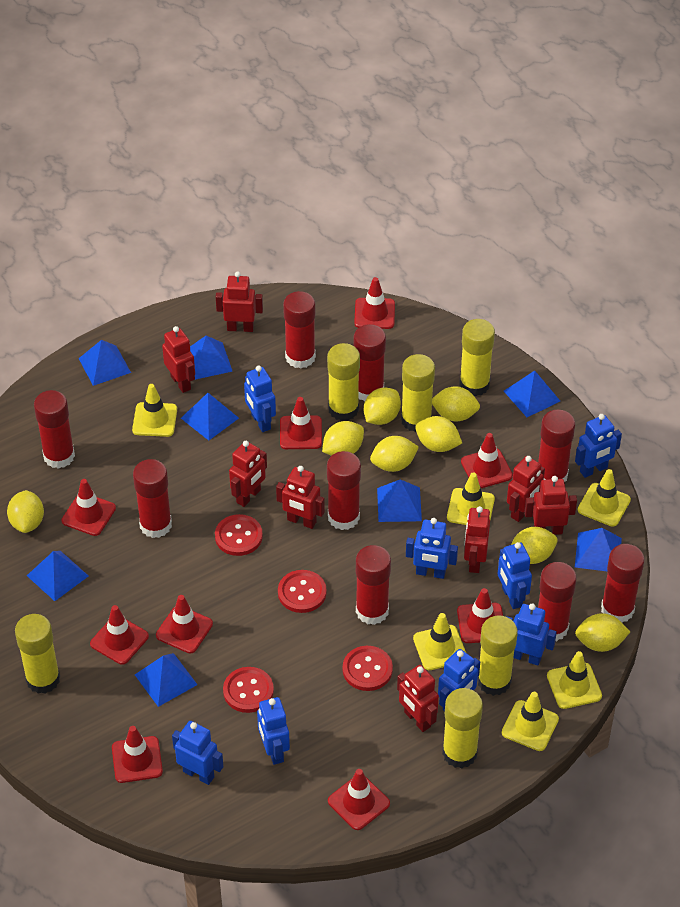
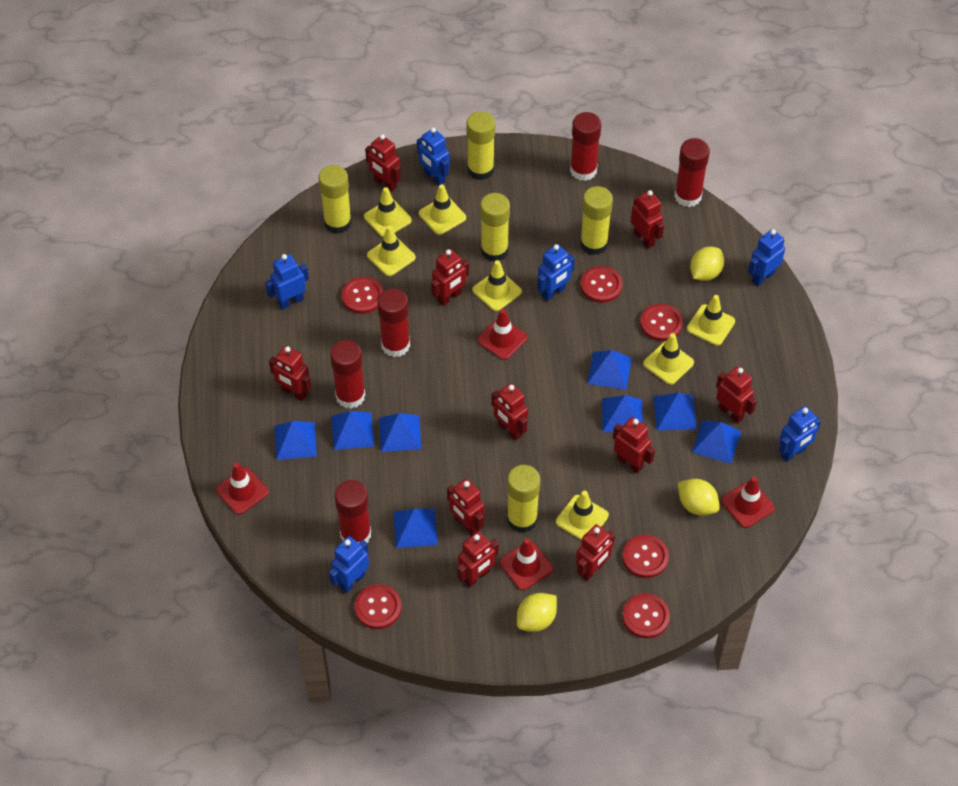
blue robot: 8 -> 6
red button: 4 -> 6
red glue stick: 9 -> 5
red robot: 8 -> 10
red traffic cone: 9 -> 4
yellow glue stick: 6 -> 5
yellow lemon: 8 -> 3
yellow traffic cone: 6 -> 7

